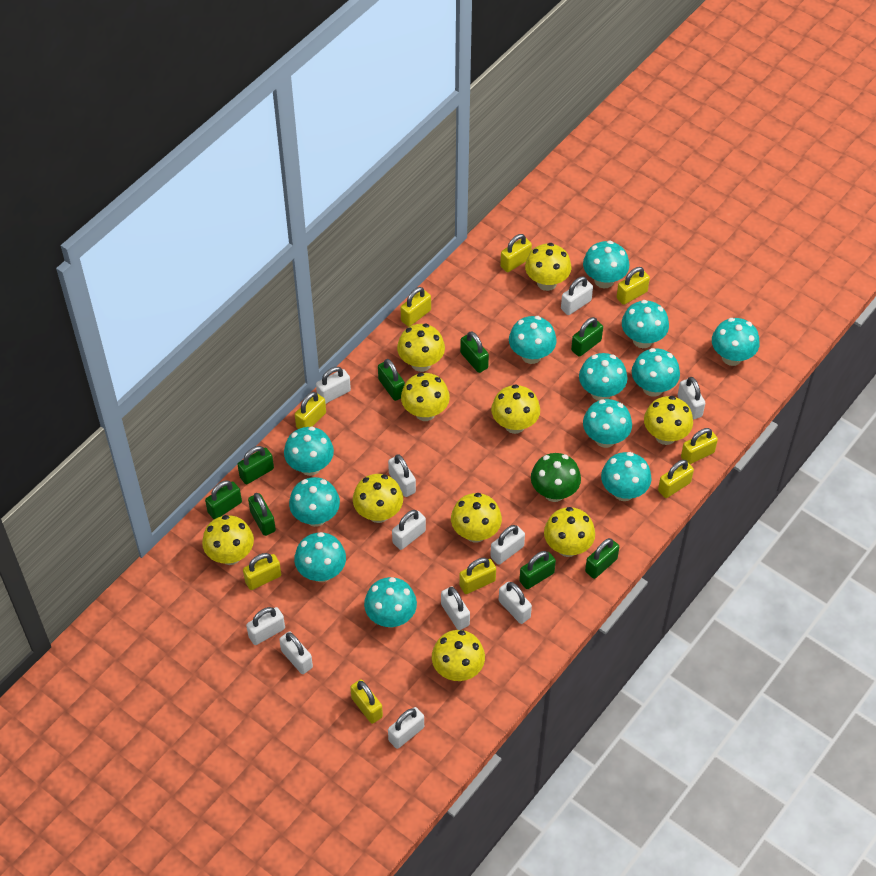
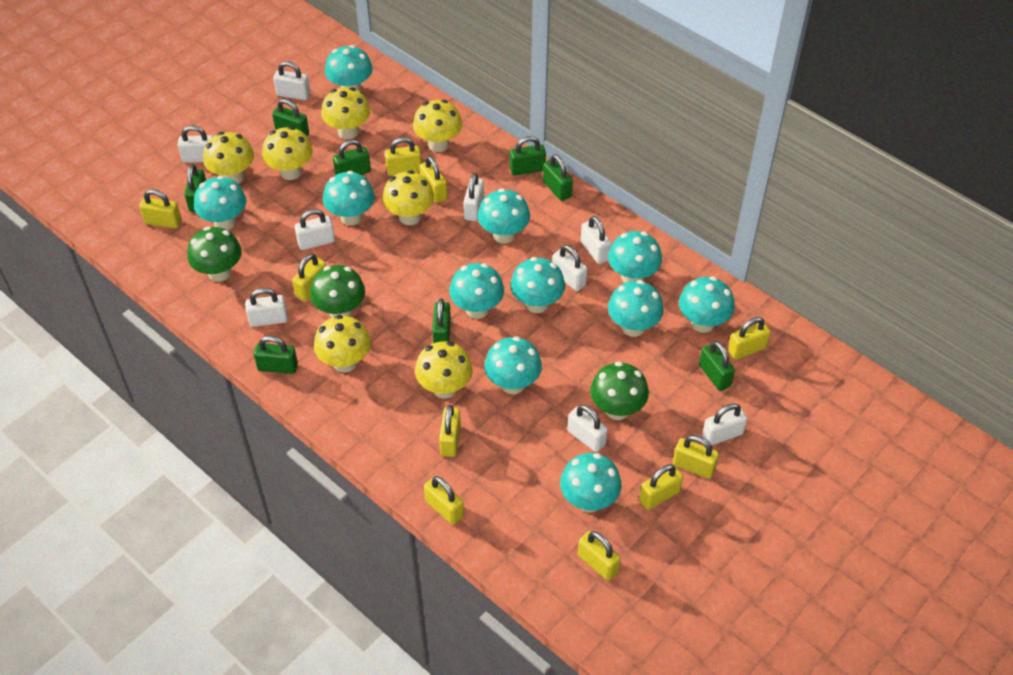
green mushroom: 1 -> 3
turquoise mushroom: 12 -> 11
white padlock: 11 -> 9
yellow mushroom: 10 -> 7
yellow padlock: 9 -> 10

